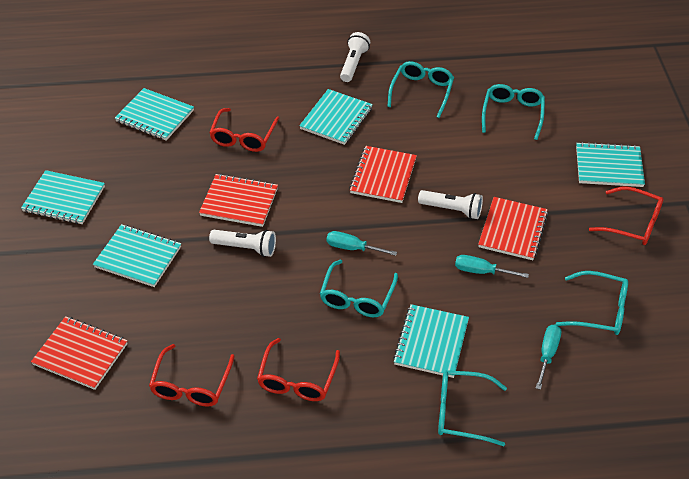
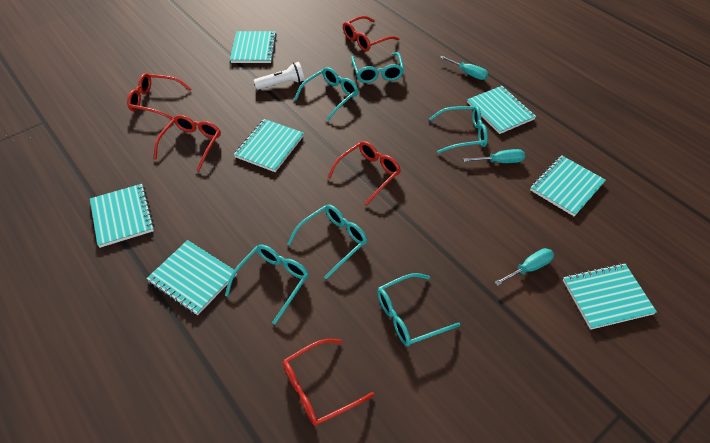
red glasses: 4 -> 5
red notebook: 4 -> 0
turquoise glasses: 5 -> 6
turquoise notebook: 6 -> 7
white flashlight: 3 -> 1

